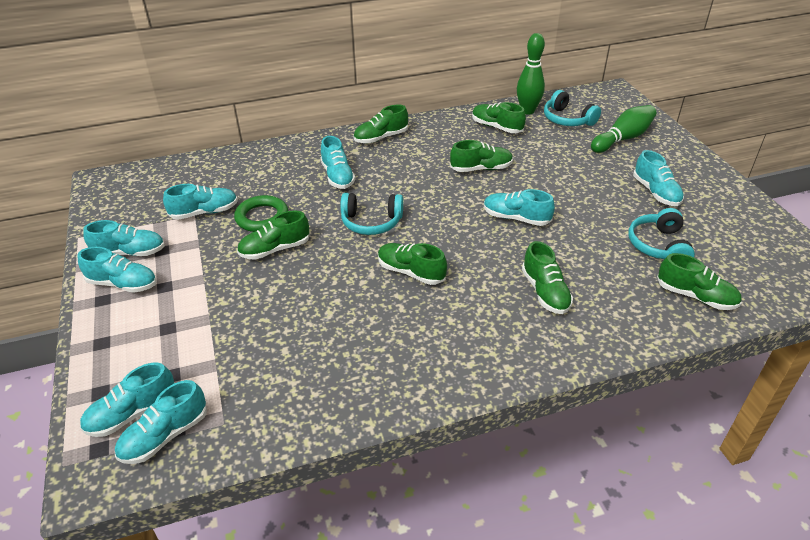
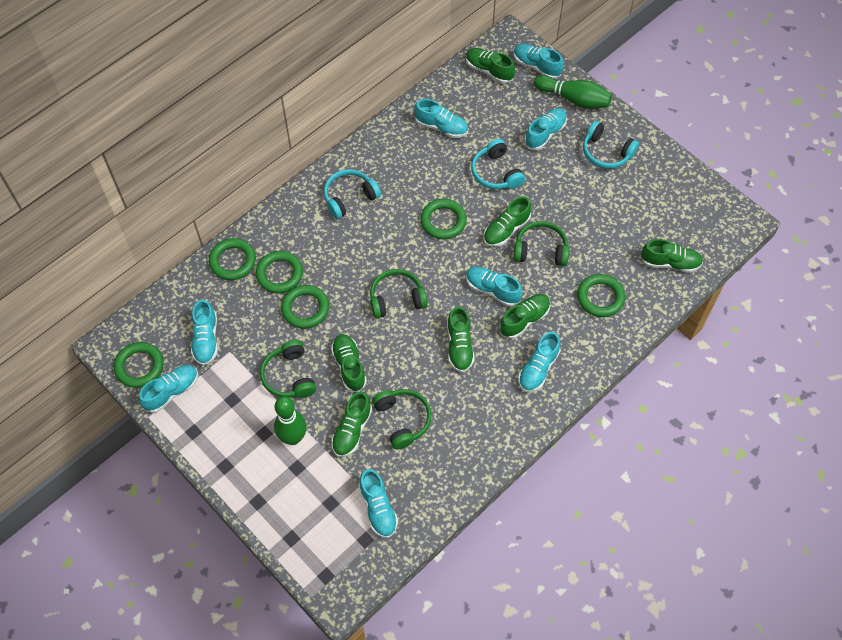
green headphones: 0 -> 4
green ring: 1 -> 6

